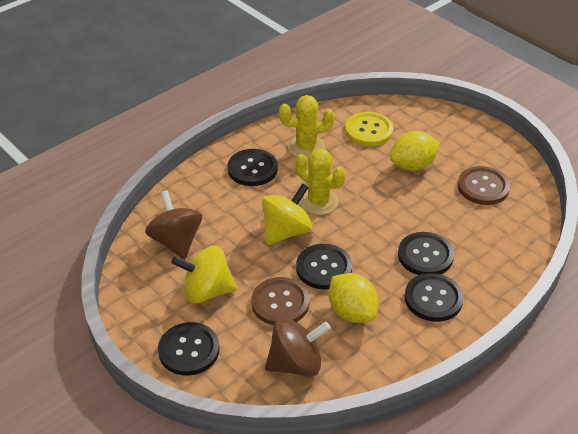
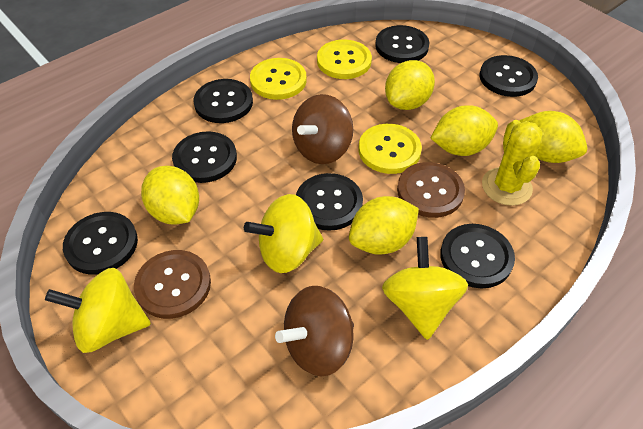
black button: 5 -> 7
yellow button: 1 -> 3
yellow cactus: 2 -> 1
yellow lemon: 2 -> 5
yellow spinning top: 2 -> 3

